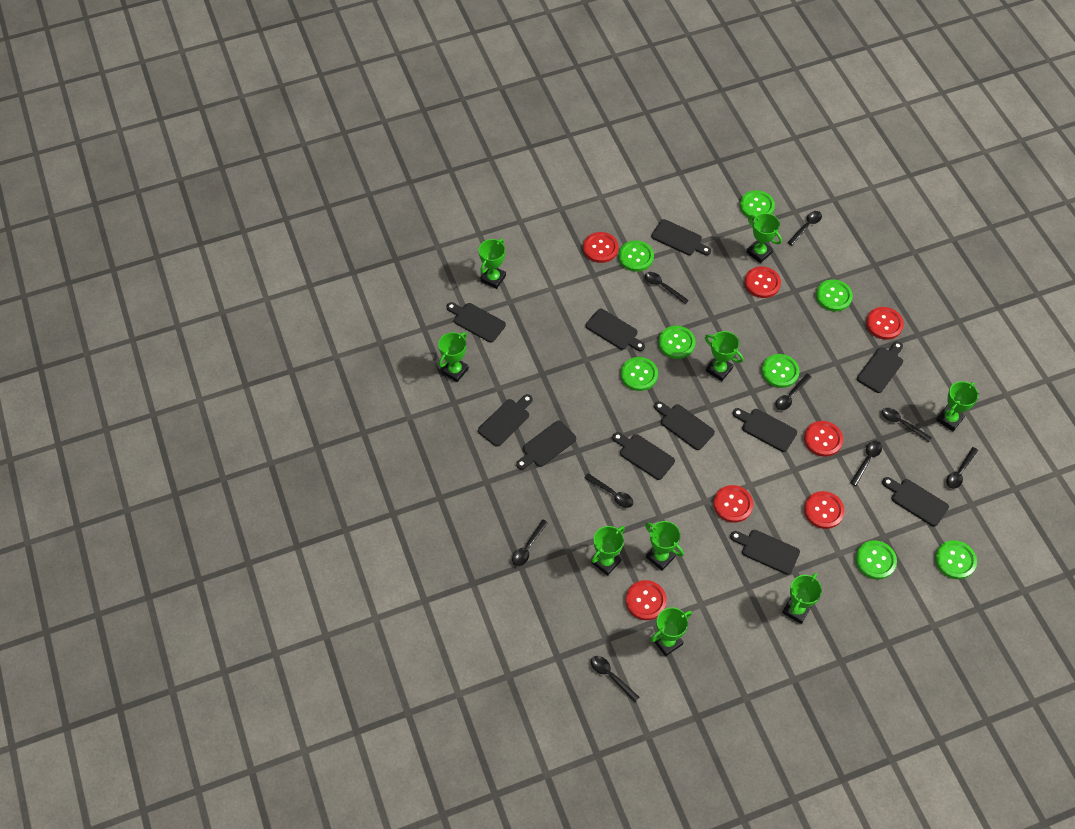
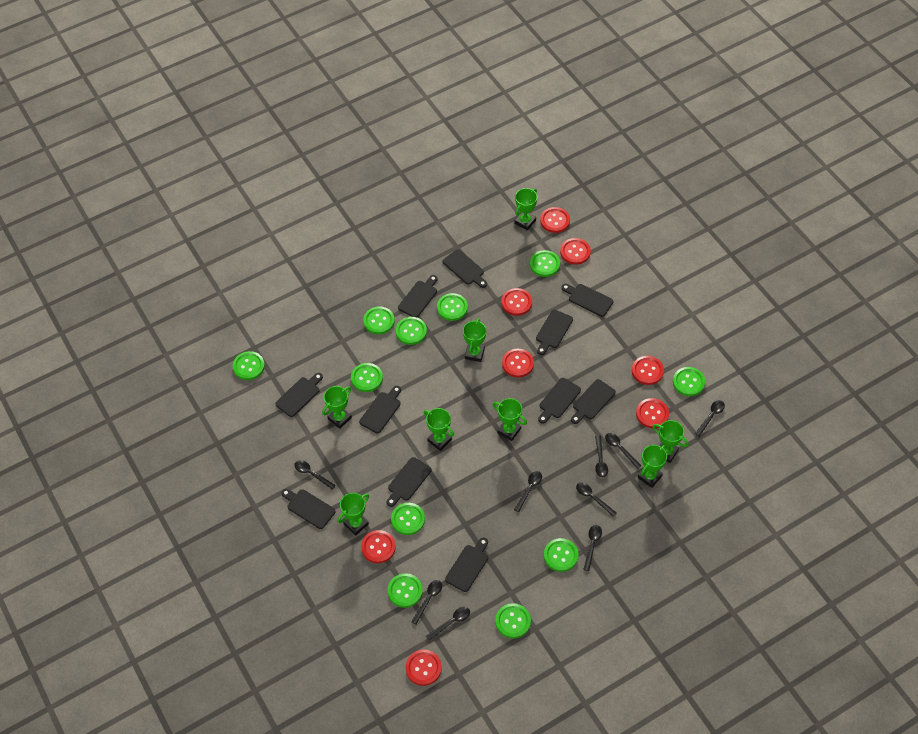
green button: 8 -> 11
green trophy: 9 -> 8
red button: 7 -> 8

